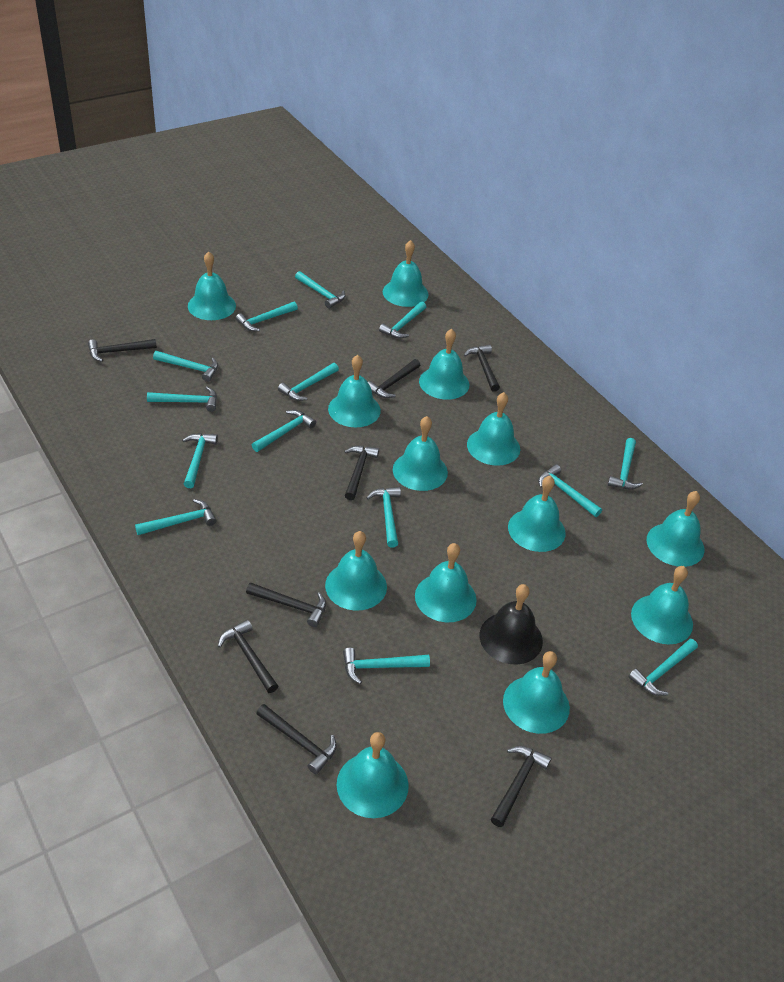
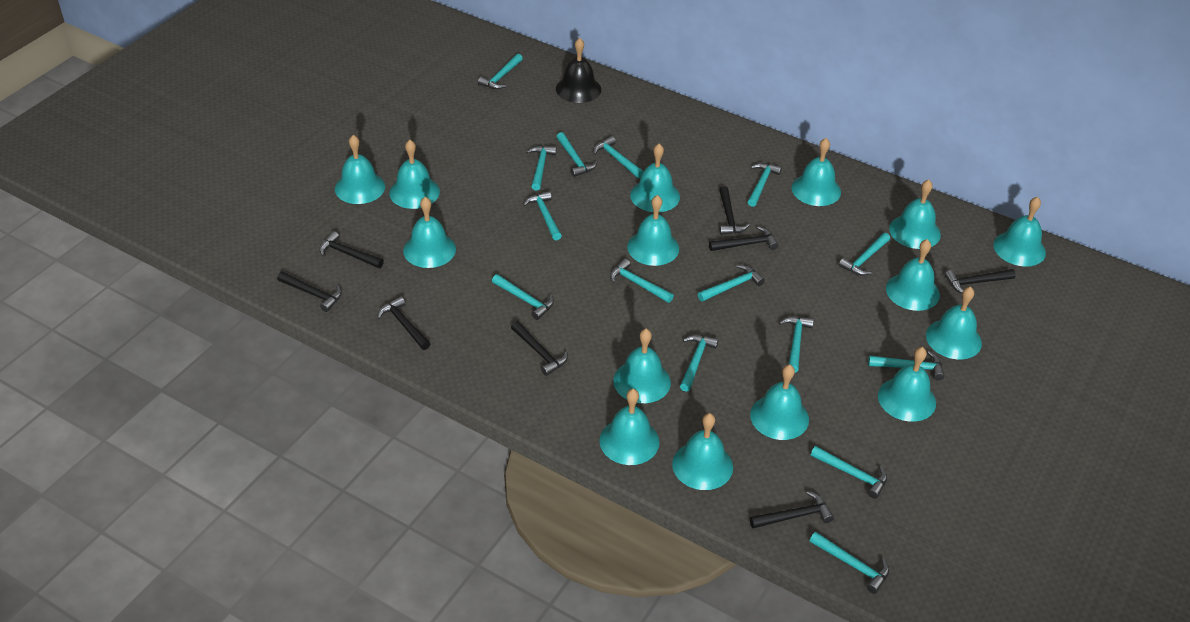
turquoise bell: 13 -> 15
turquoise hammer: 14 -> 15

